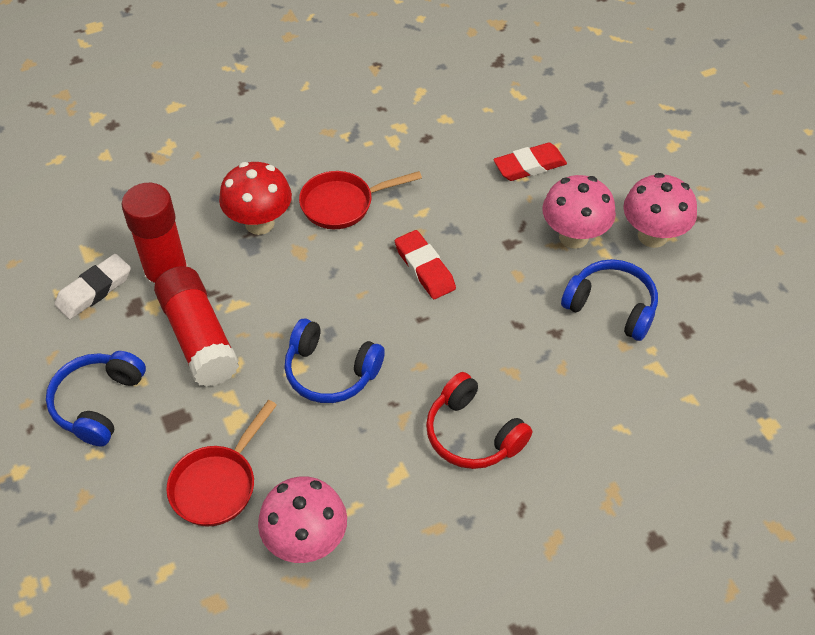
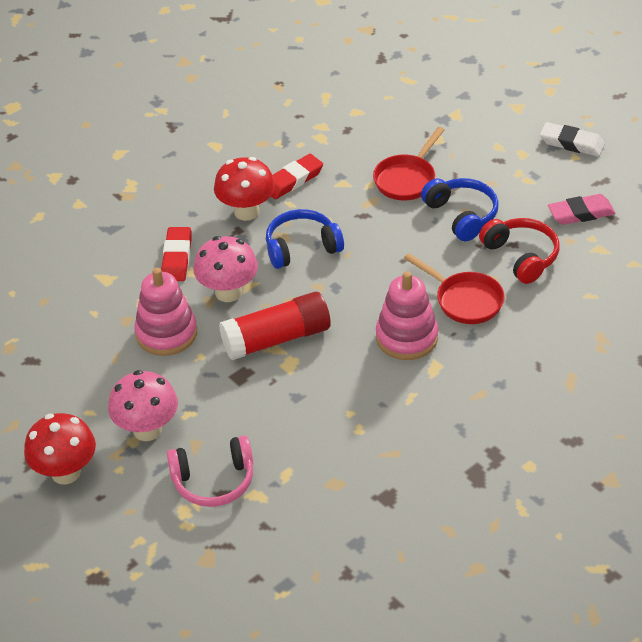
blue headphones: 3 -> 2
pink eraser: 0 -> 1
pink headphones: 0 -> 1
pink mushroom: 3 -> 2
pink stacking toy: 0 -> 2
red glue stick: 2 -> 1
red mushroom: 1 -> 2

